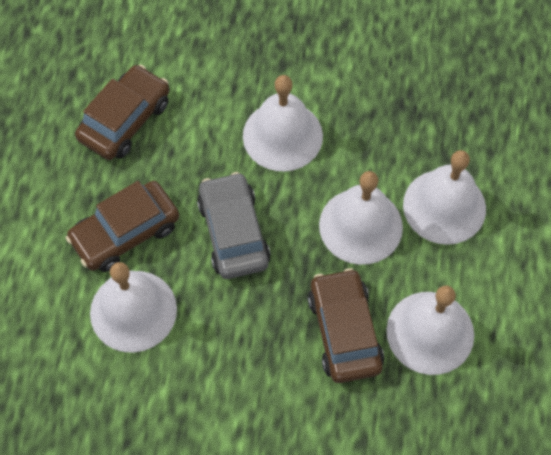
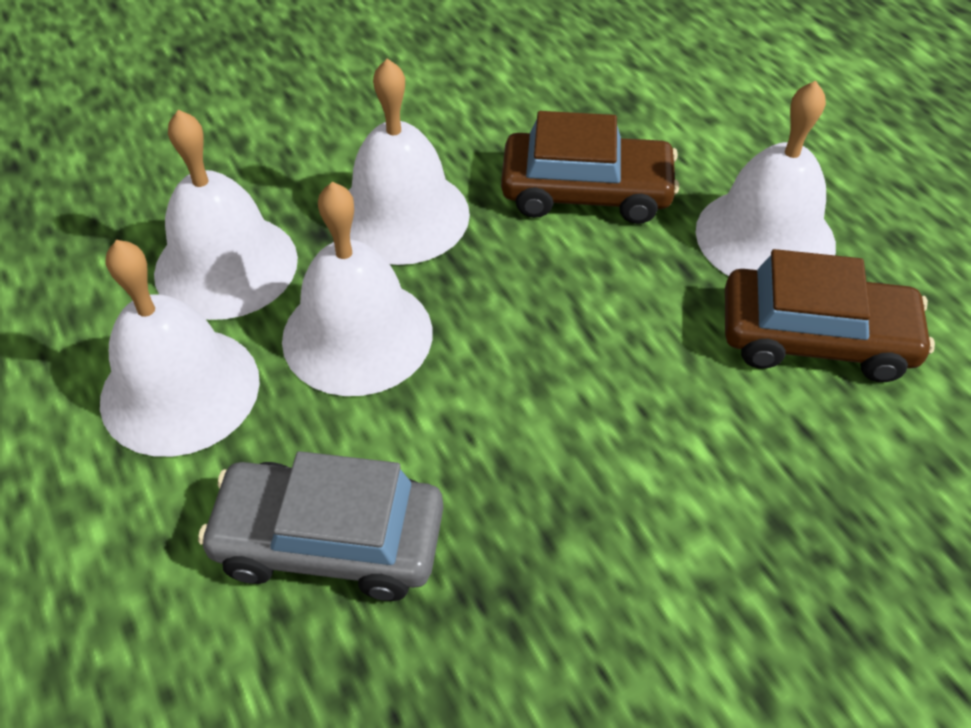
brown car: 3 -> 2

